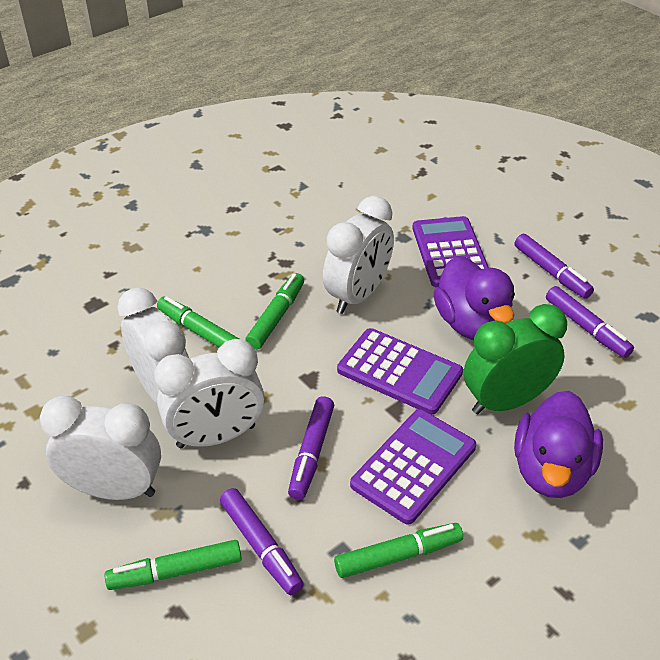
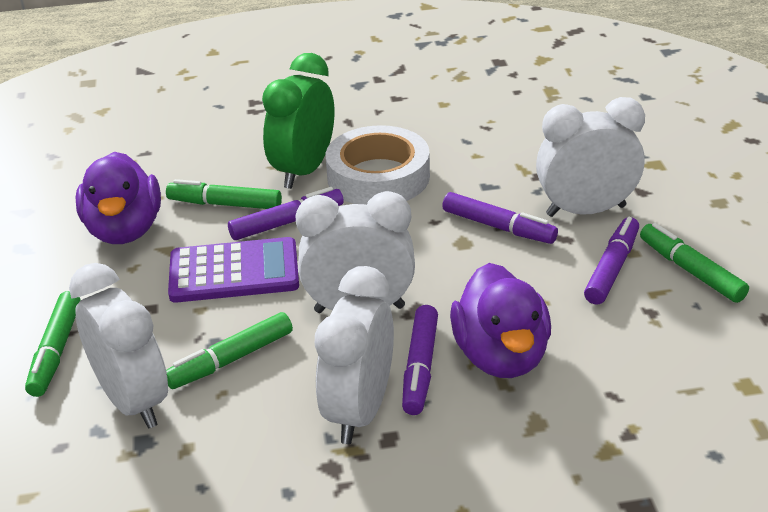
purple calculator: 3 -> 1
white tape: 0 -> 1

